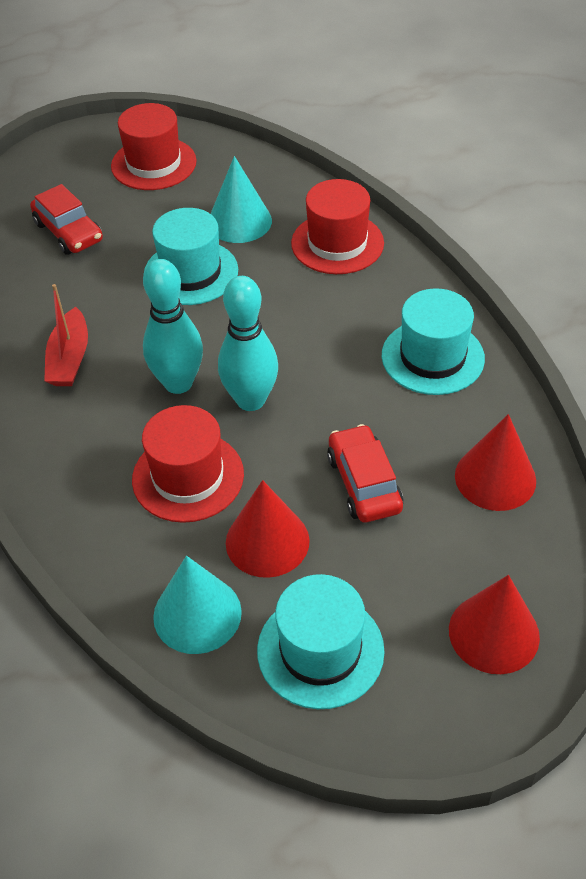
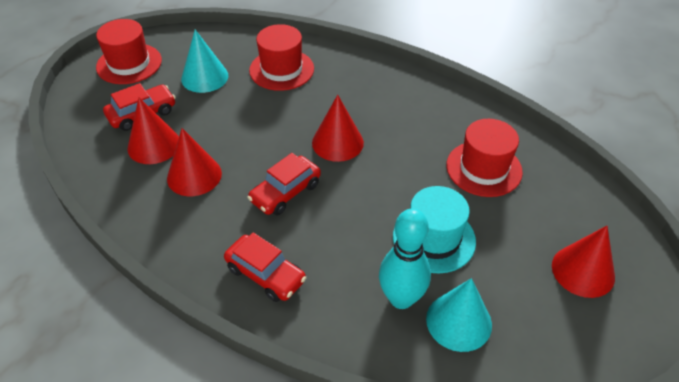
red boat: 1 -> 0
red car: 2 -> 3
red cone: 3 -> 4
turquoise bowling pin: 2 -> 1
turquoise hat: 3 -> 1

